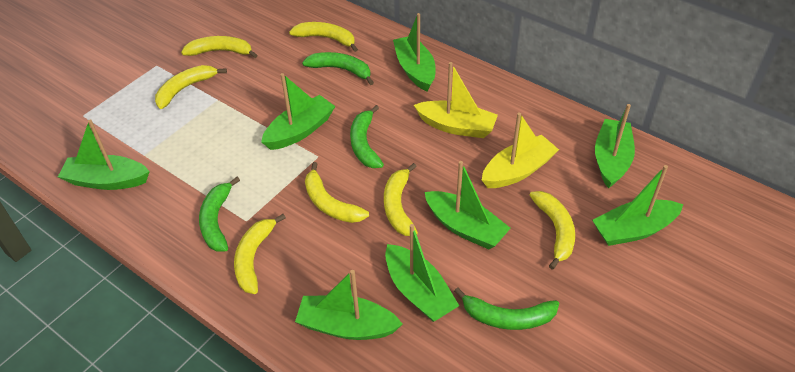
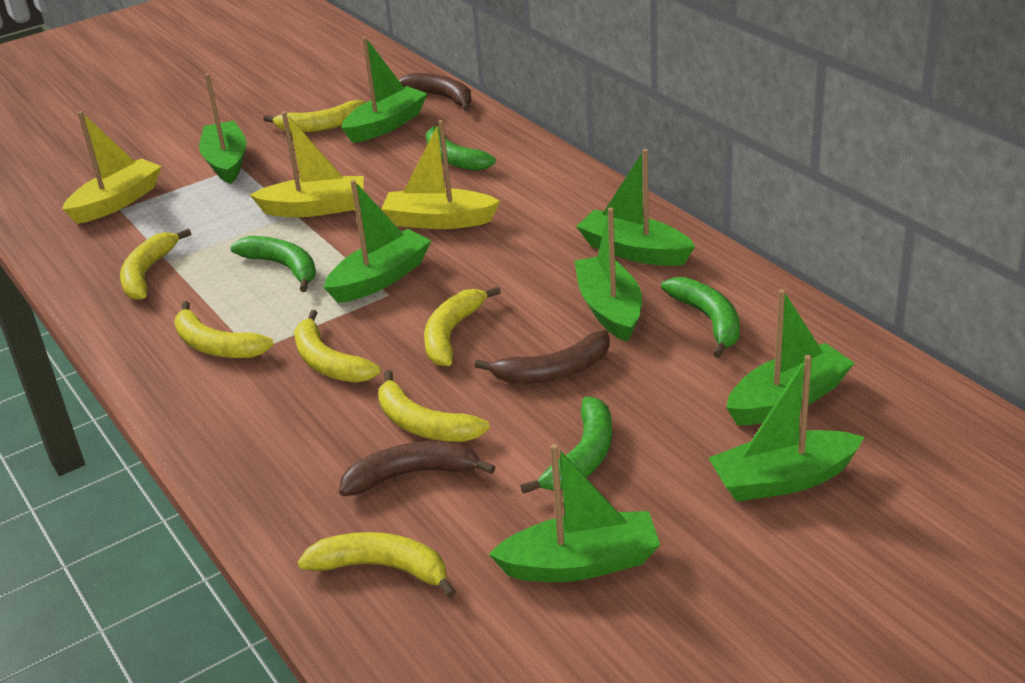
brown banana: 0 -> 3
yellow boat: 2 -> 3

